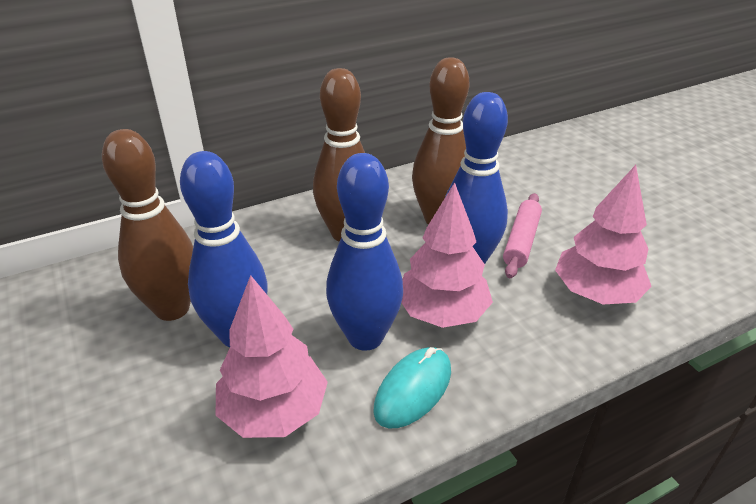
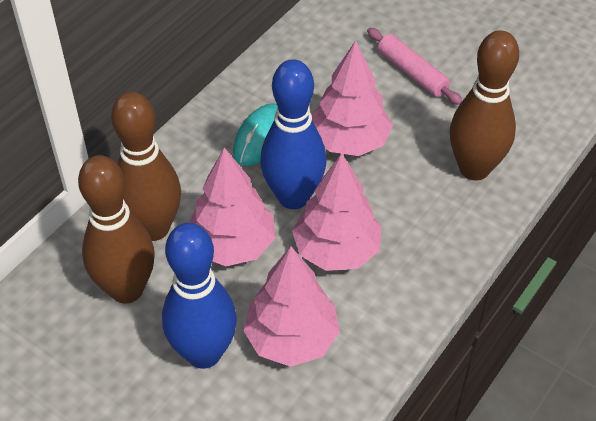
blue bowling pin: 3 -> 2
pink tree: 3 -> 4

